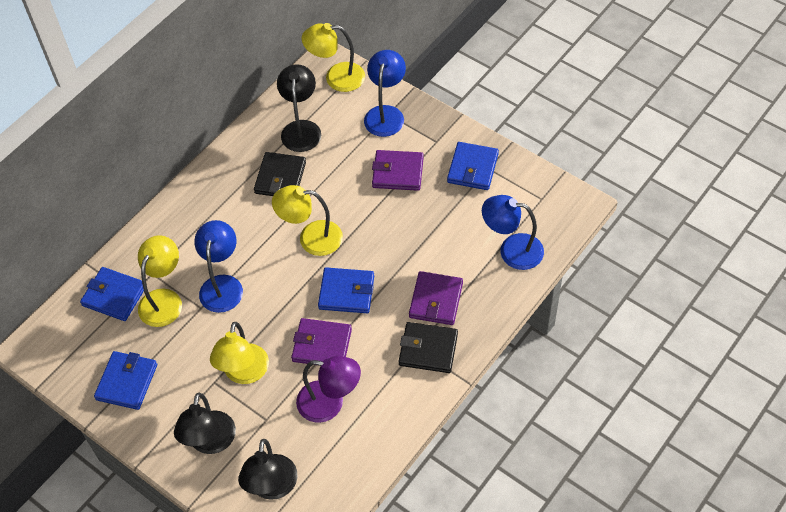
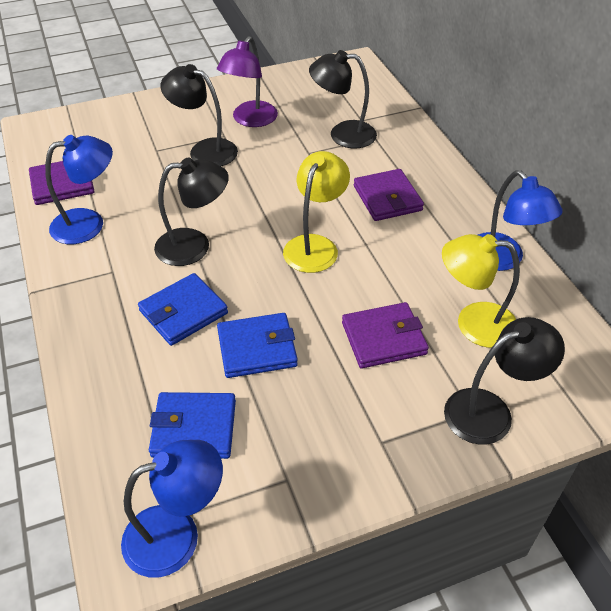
black lamp: 3 -> 4
black wallet: 2 -> 0
blue wallet: 4 -> 3
yellow lamp: 4 -> 2

